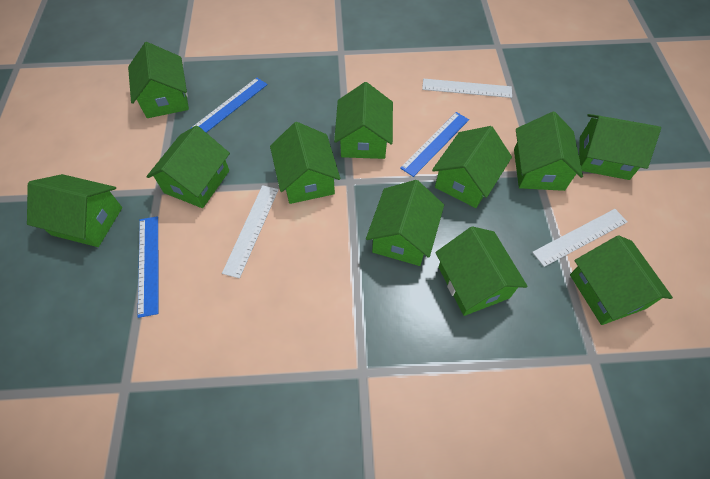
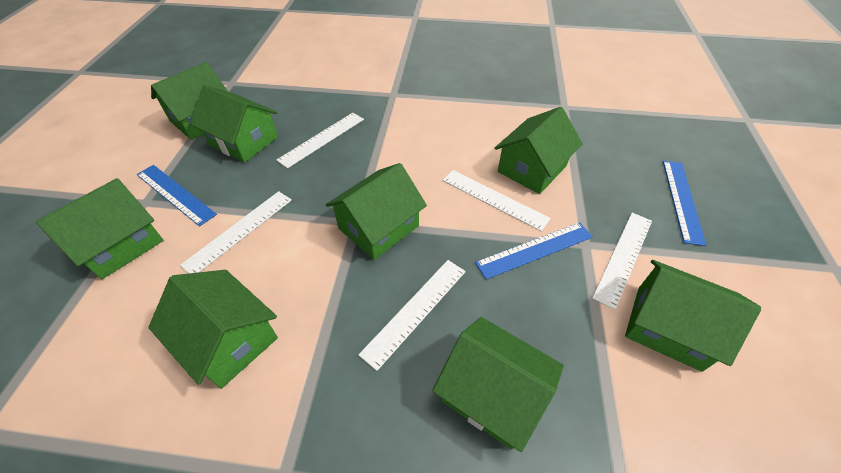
green house: 11 -> 8
white ruler: 3 -> 5

